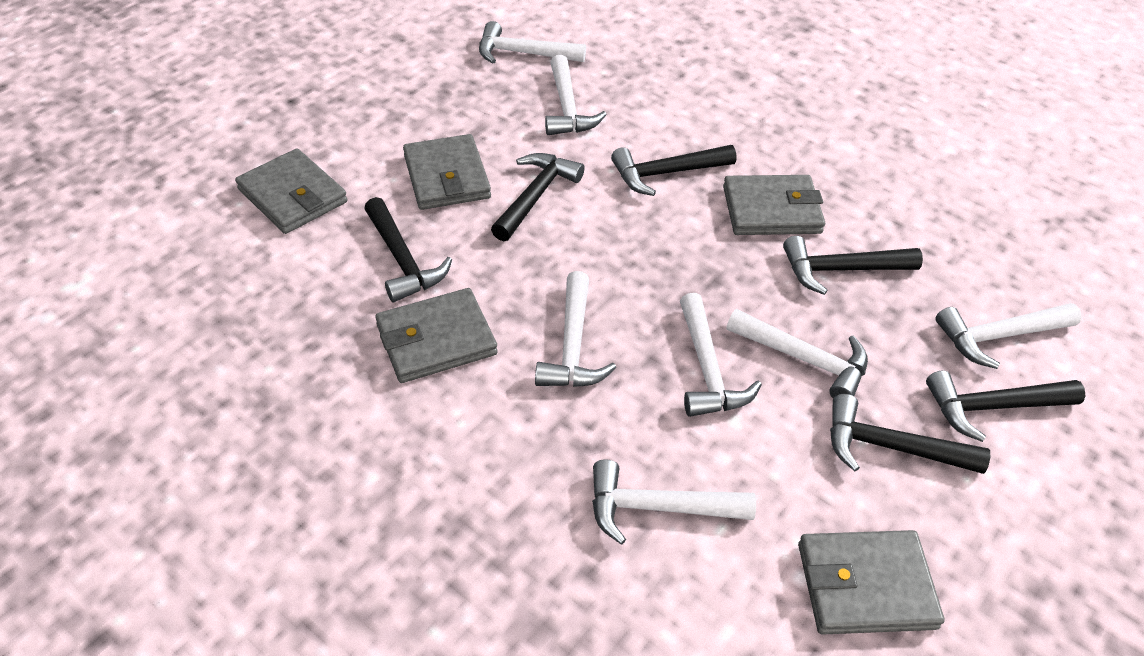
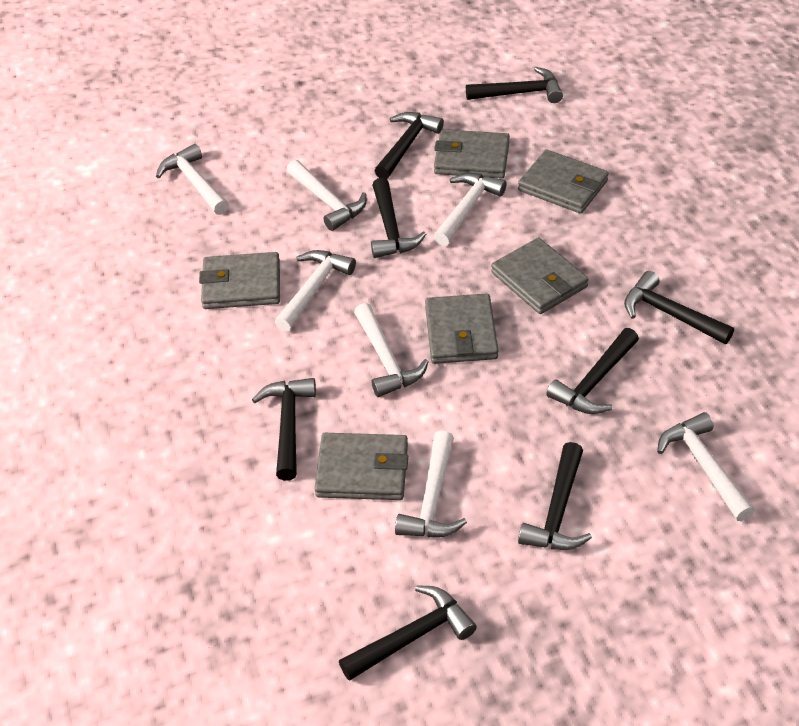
black hammer: 6 -> 8
grey wallet: 5 -> 6

